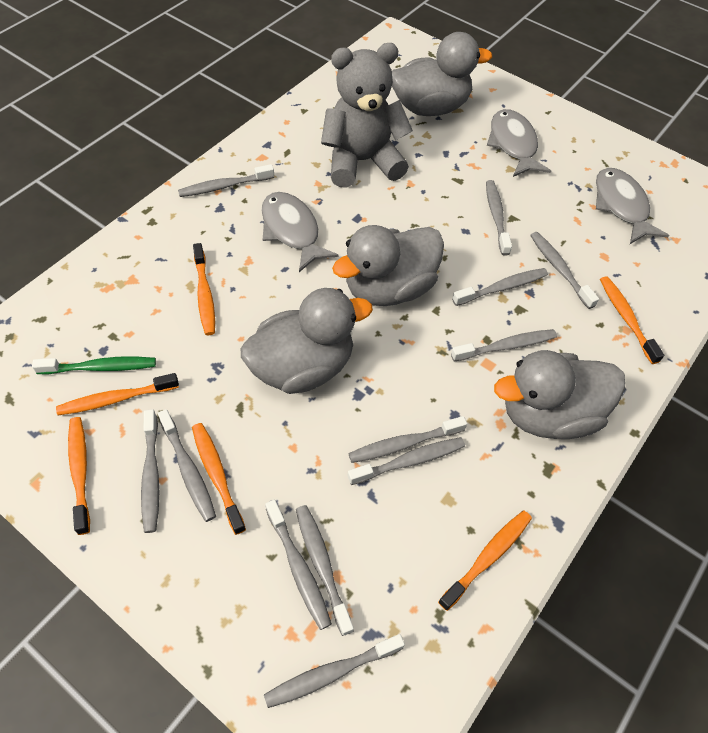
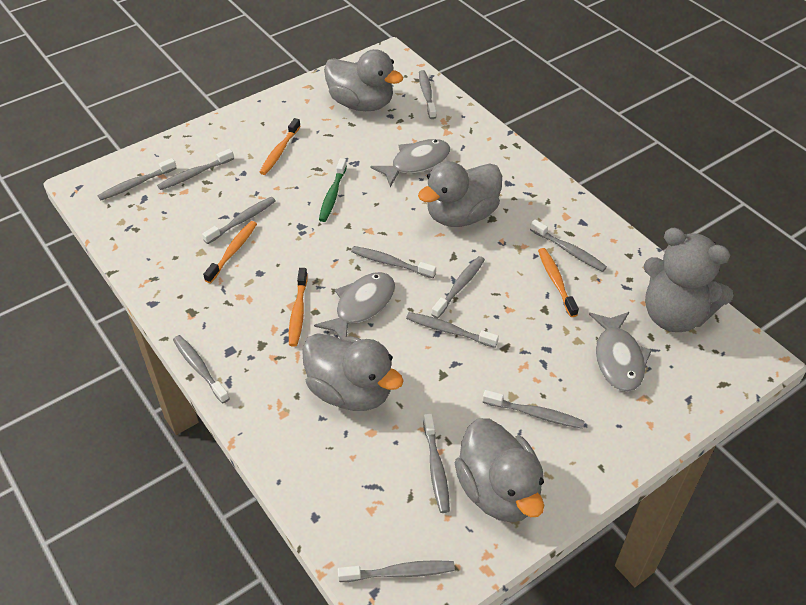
orange toothbrush: 6 -> 4

